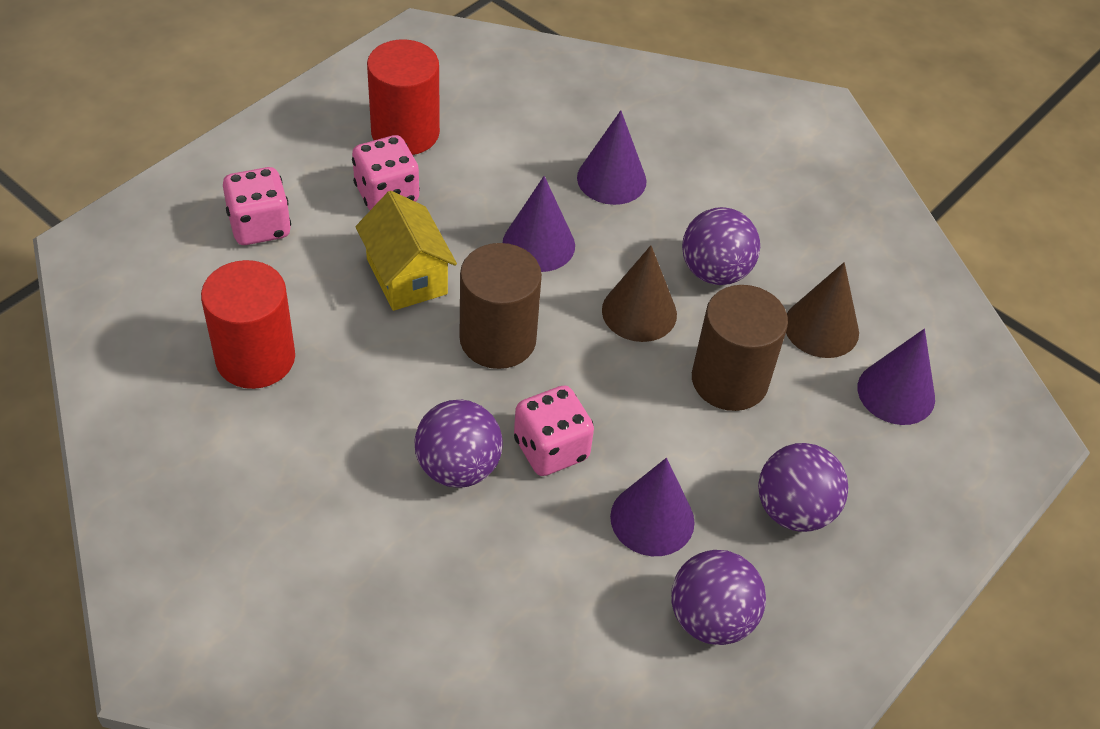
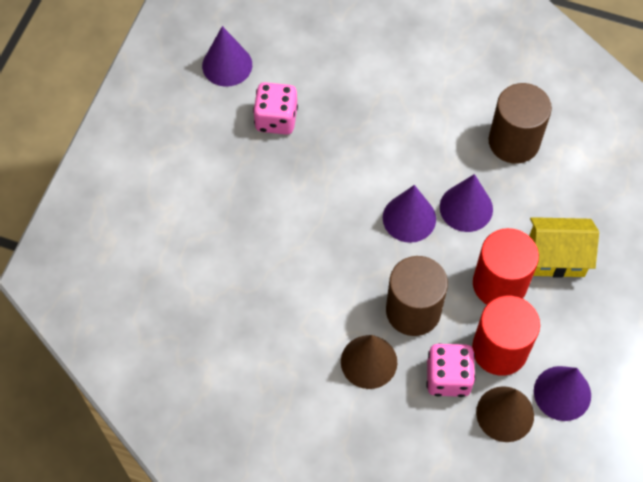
pink dice: 3 -> 2
purple ball: 4 -> 0

